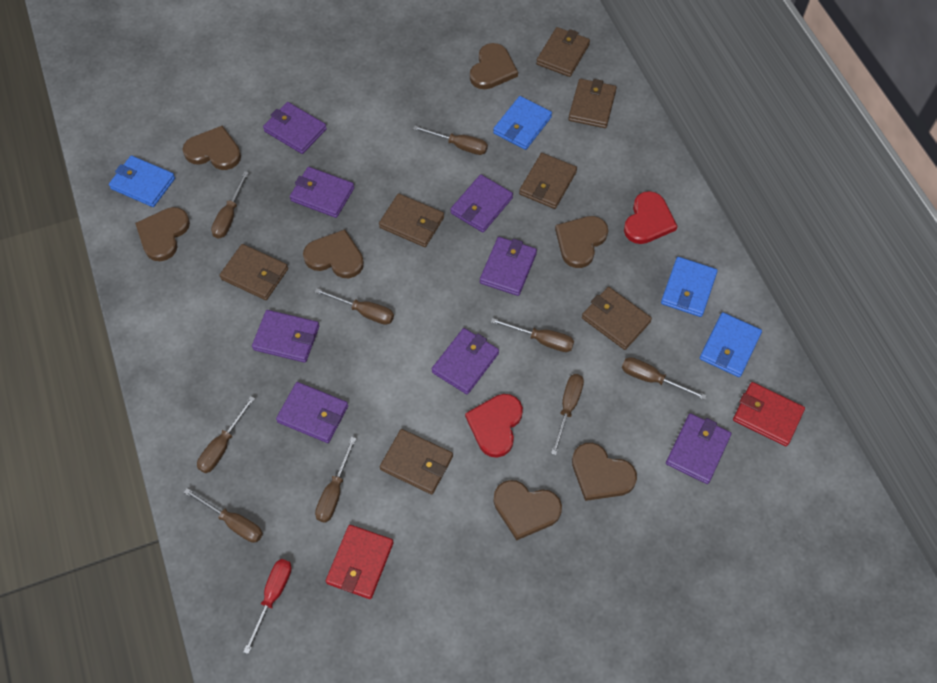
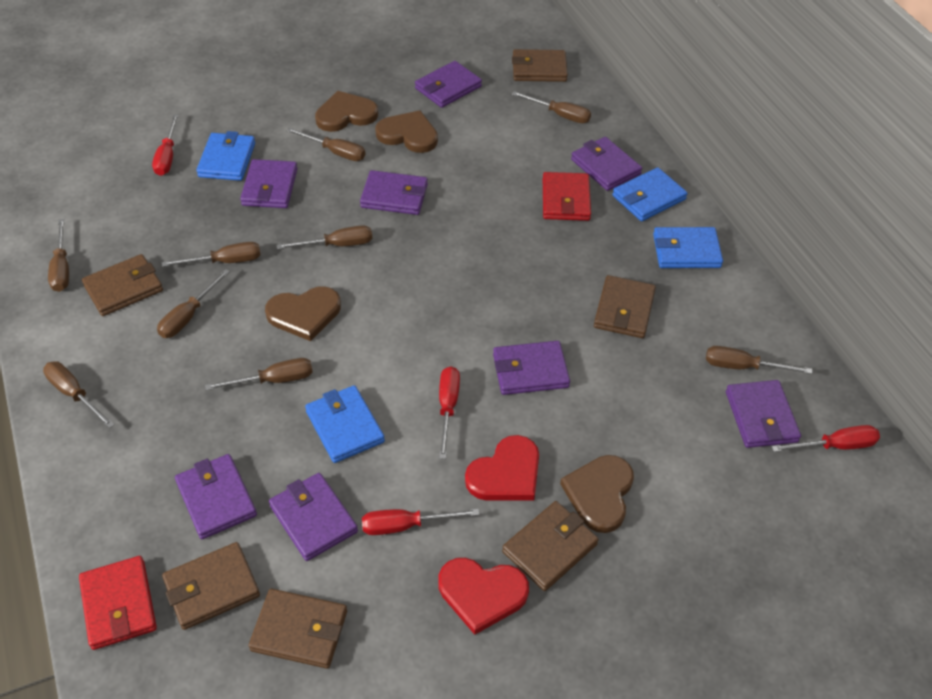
brown heart: 7 -> 4
brown wallet: 7 -> 6
red screwdriver: 1 -> 4

